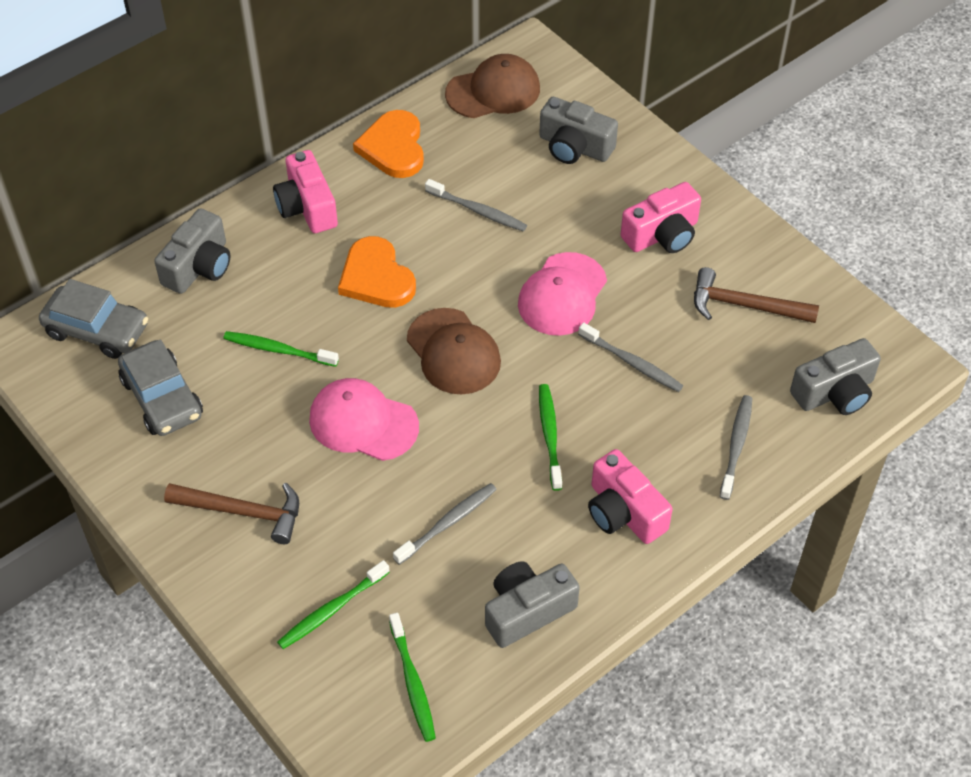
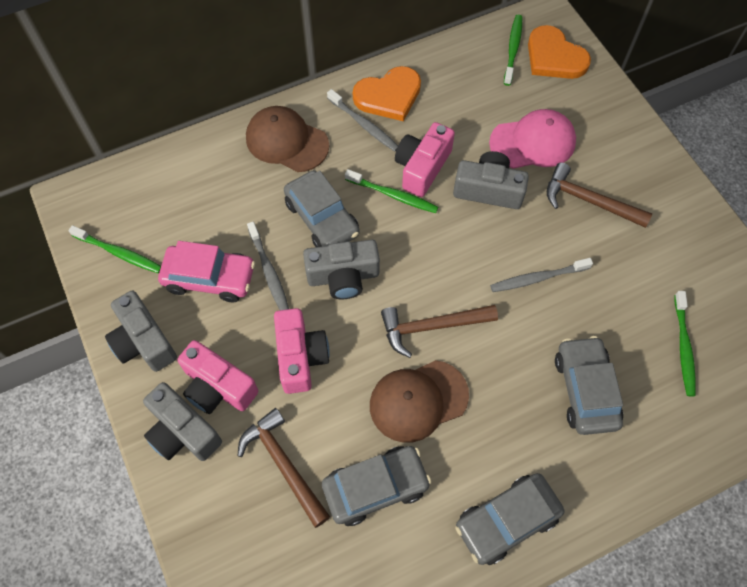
brown hammer: 2 -> 3
grey car: 2 -> 4
grey toothbrush: 4 -> 3
pink cap: 2 -> 1
pink car: 0 -> 1

